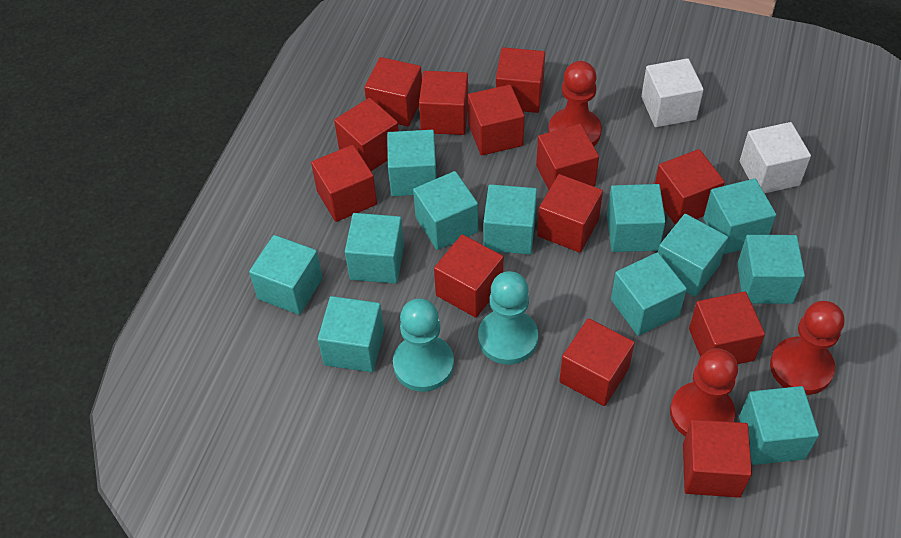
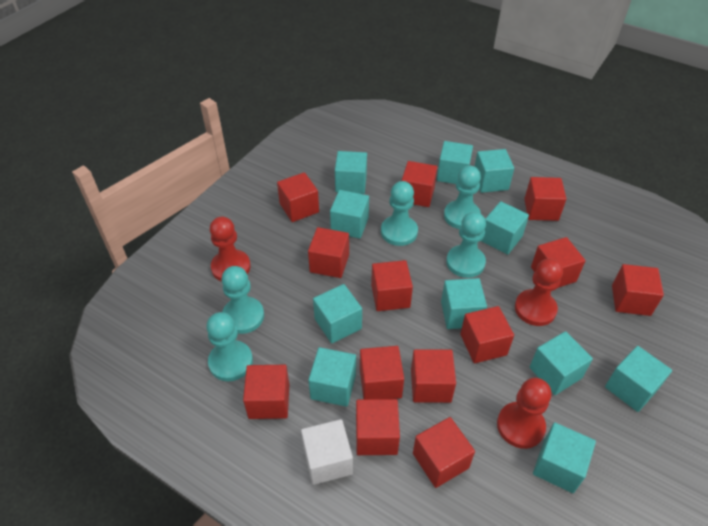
turquoise cube: 12 -> 11
turquoise pawn: 2 -> 5
white cube: 2 -> 1

